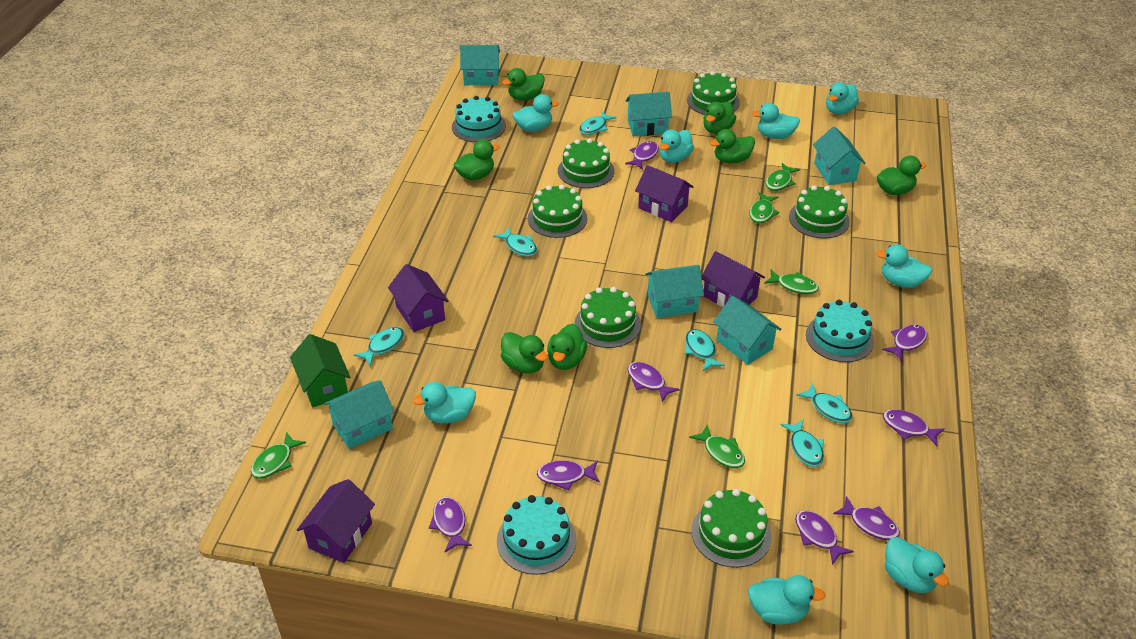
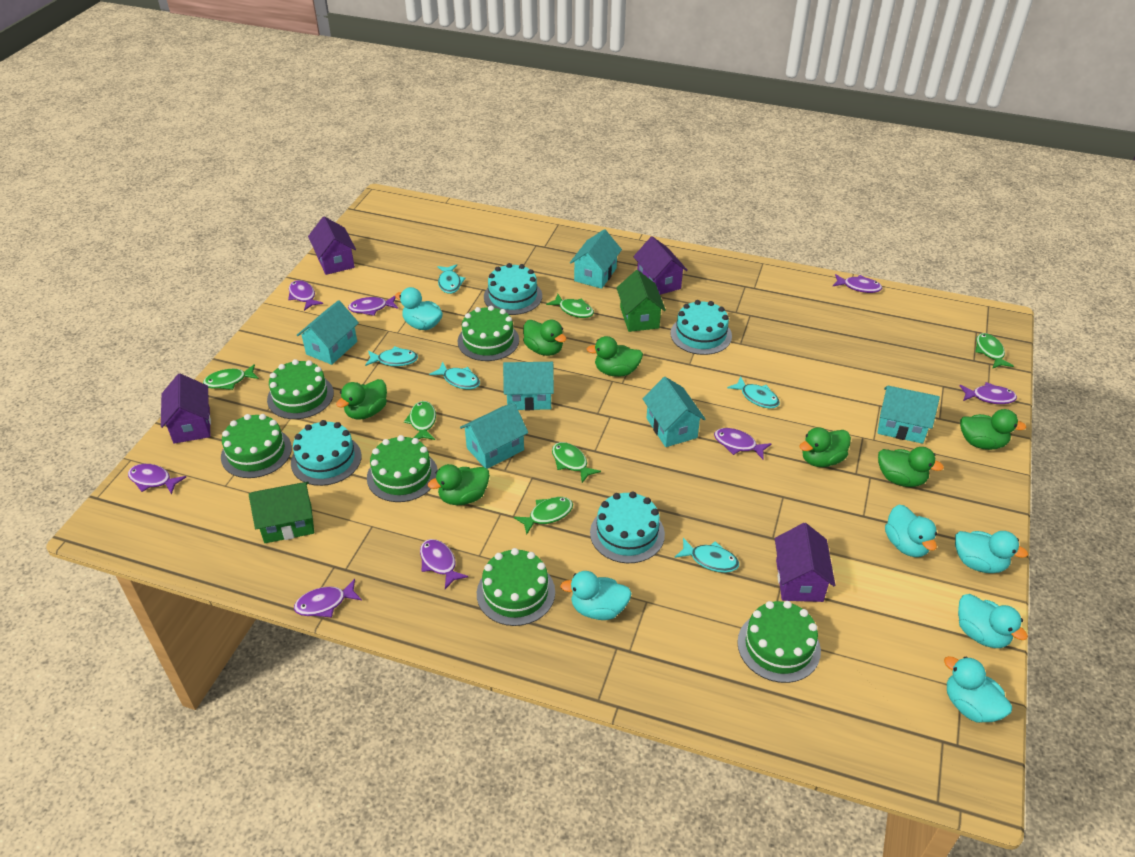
green fish: 5 -> 6
green house: 1 -> 2
turquoise cake: 3 -> 4
turquoise duck: 8 -> 6
turquoise fish: 6 -> 5

